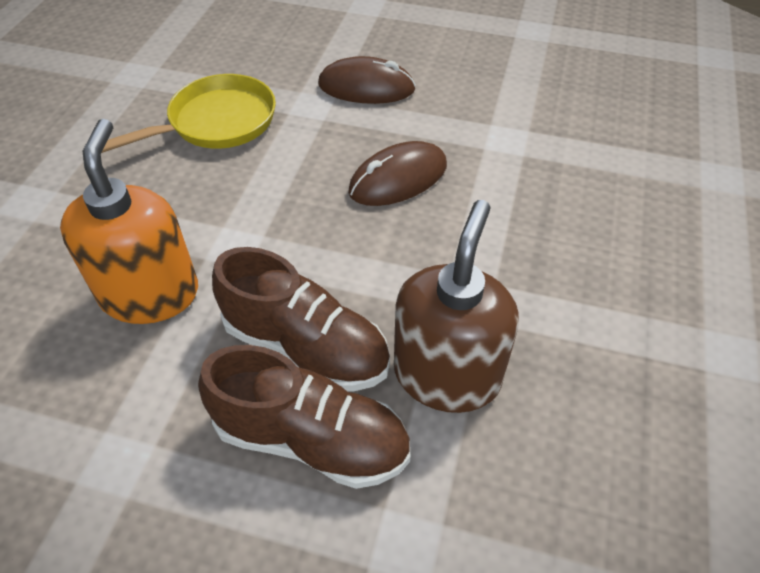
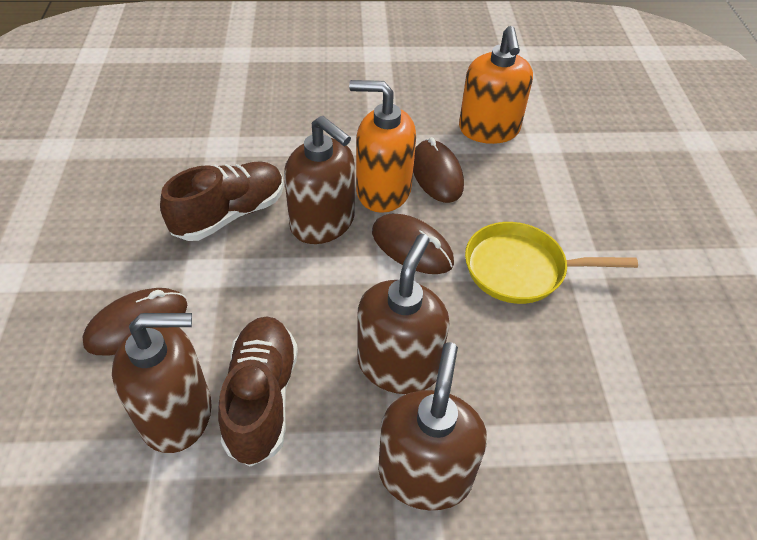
brown mouse: 2 -> 3
brown soap dispenser: 1 -> 4
orange soap dispenser: 1 -> 2

